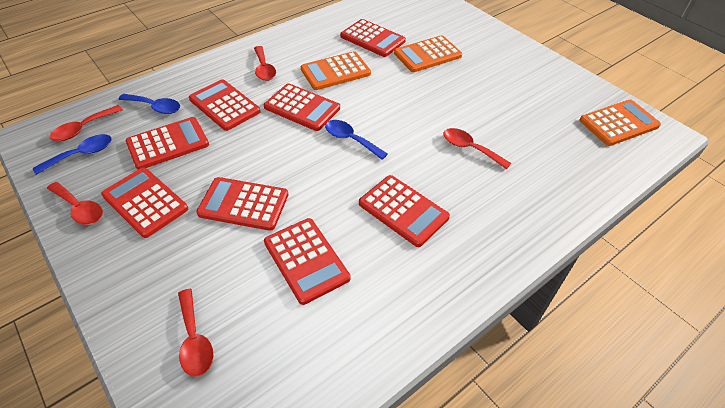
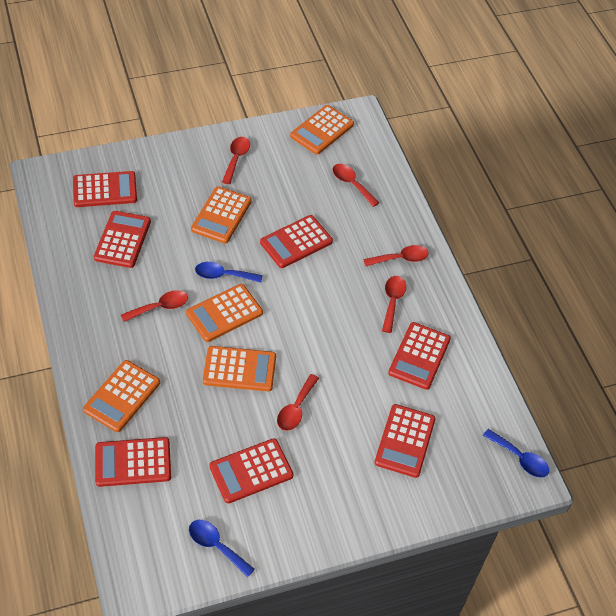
orange calculator: 3 -> 5
red calculator: 8 -> 7
red spoon: 5 -> 6

